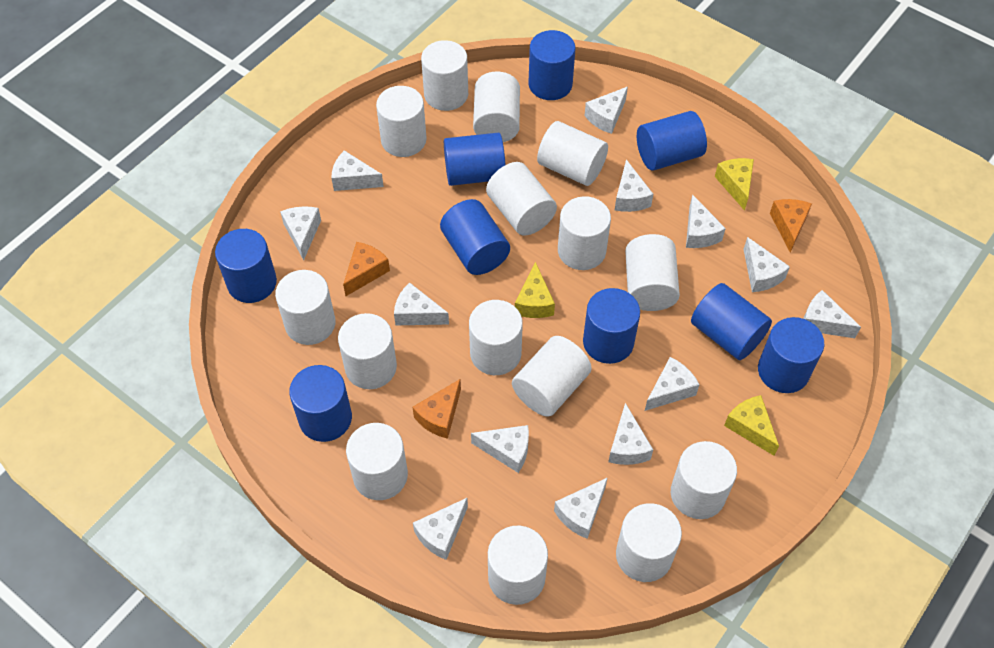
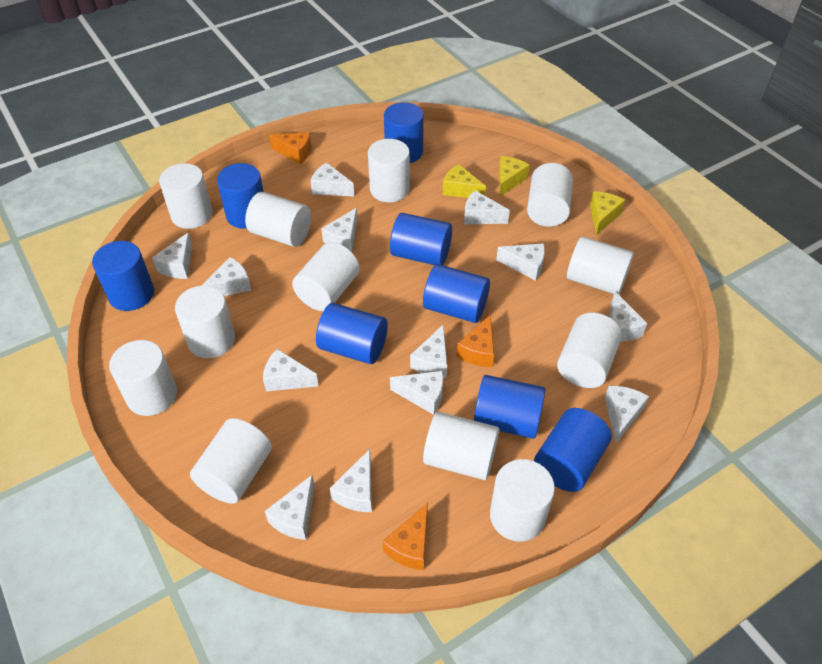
blue cylinder: 9 -> 8
white cylinder: 15 -> 12

